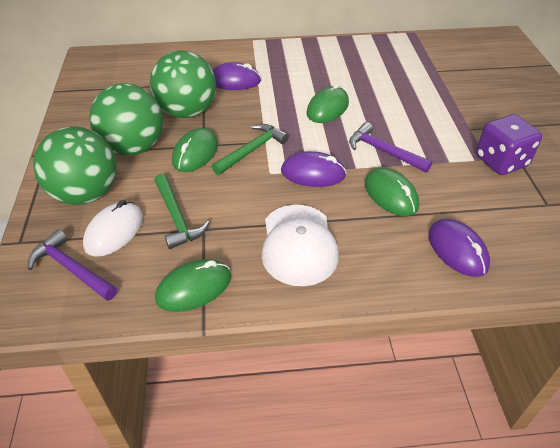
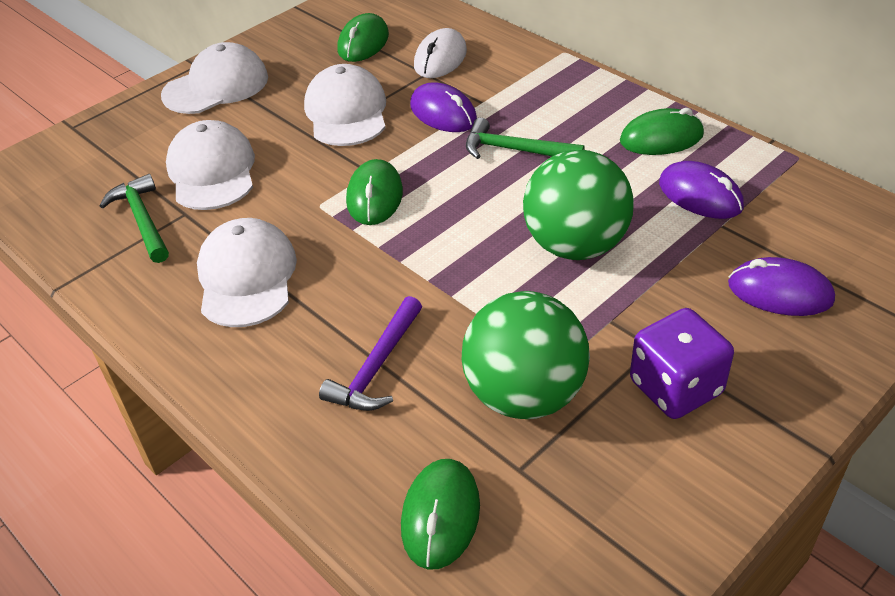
green ball: 3 -> 2
purple hammer: 2 -> 1
white cap: 1 -> 4

